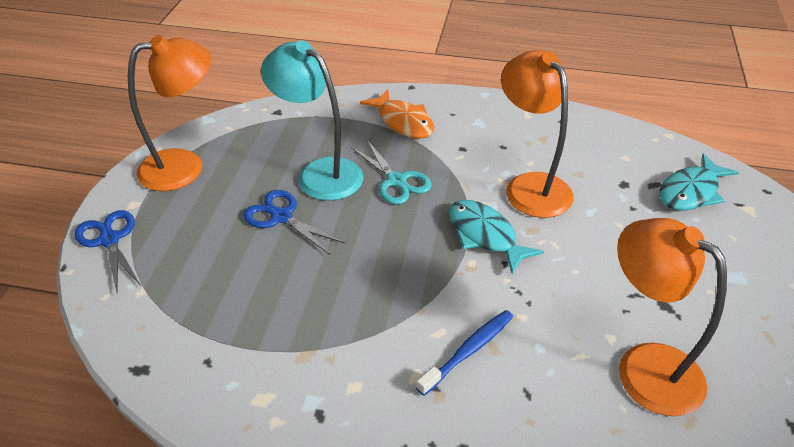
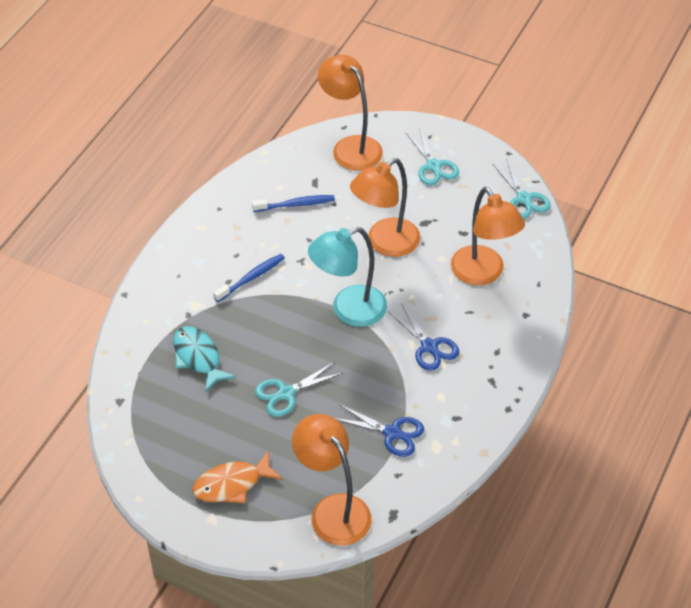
blue toothbrush: 1 -> 2
orange lamp: 3 -> 4
turquoise fish: 2 -> 1
turquoise scissors: 1 -> 3

